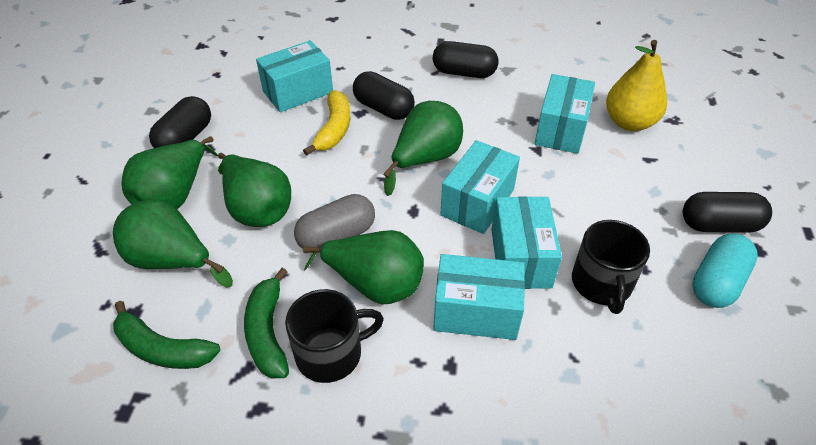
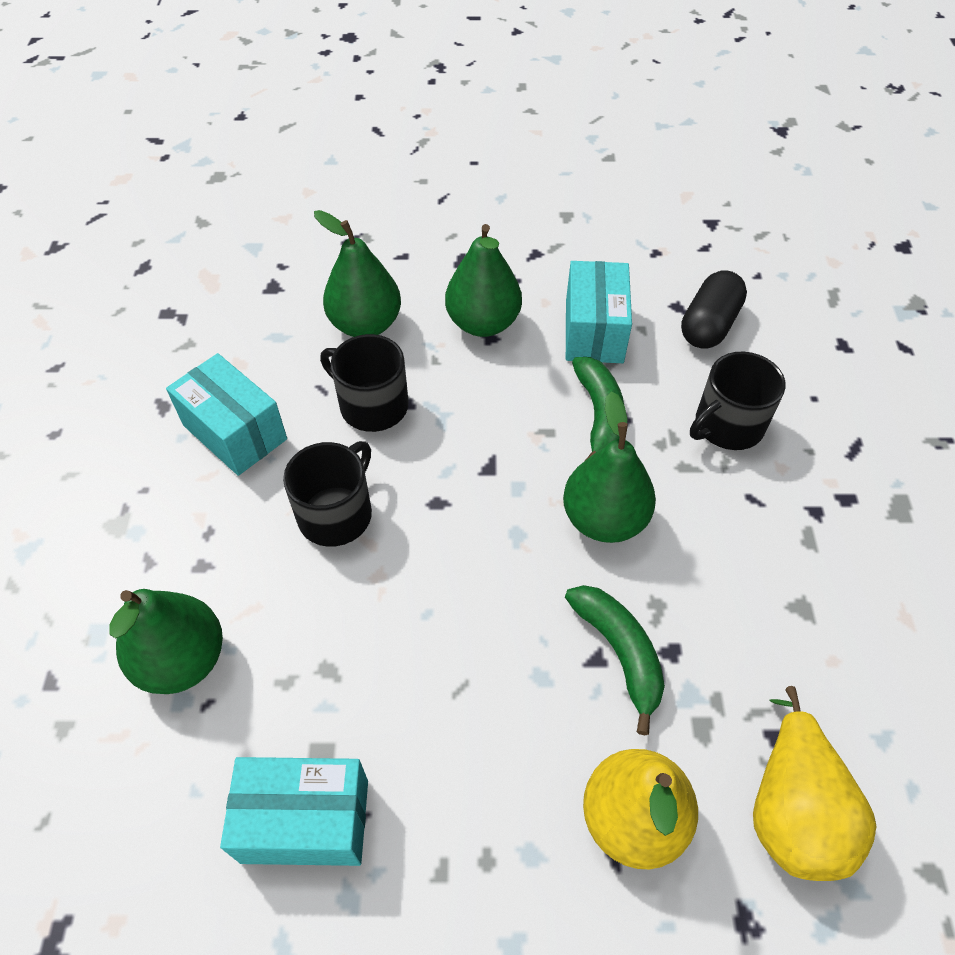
black capsule: 4 -> 1
black mug: 2 -> 3
green pear: 5 -> 4
grey capsule: 1 -> 0
turquoise box: 5 -> 3
turquoise capsule: 1 -> 0
yellow banana: 1 -> 0
yellow pear: 1 -> 2

